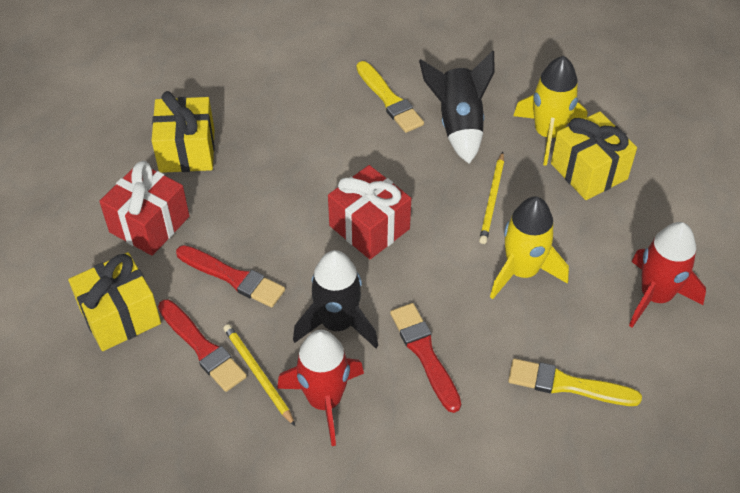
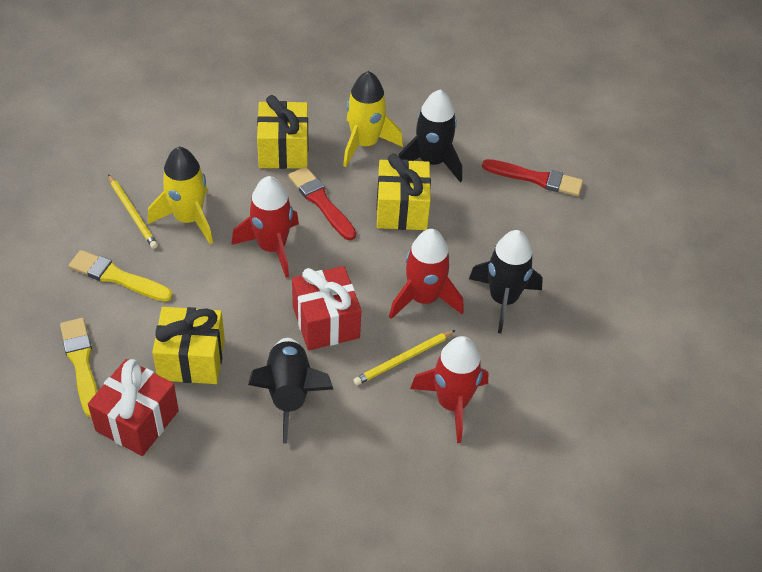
black rocket: 2 -> 3
red brush: 3 -> 2
red rocket: 2 -> 3

